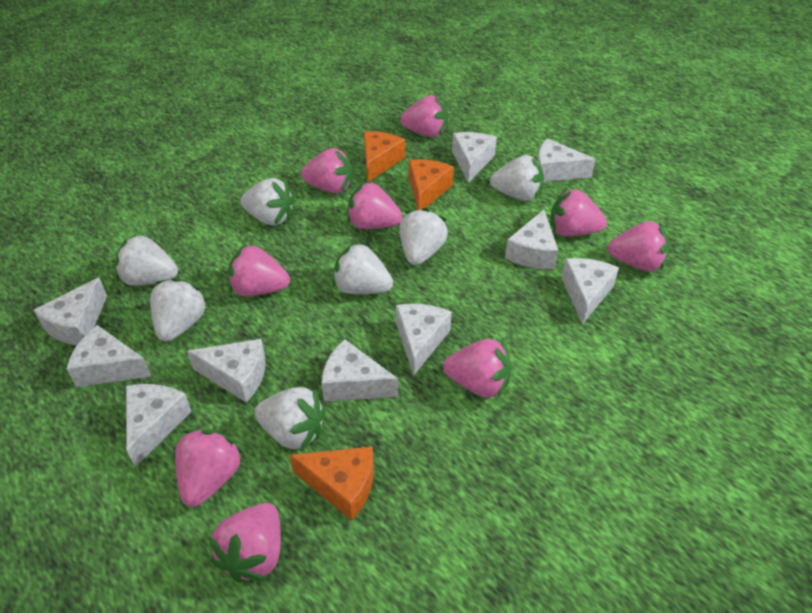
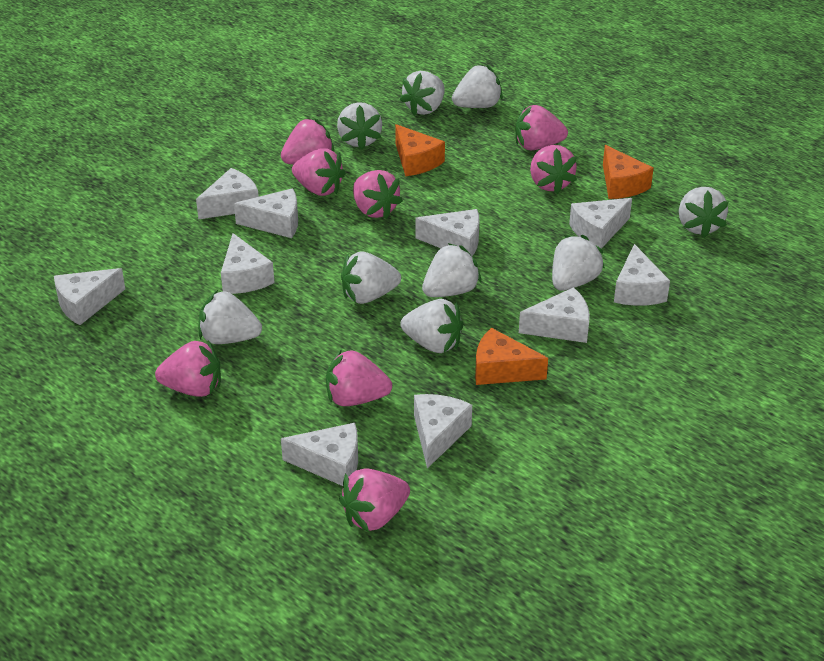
pink strawberry: 9 -> 8
white strawberry: 7 -> 9

